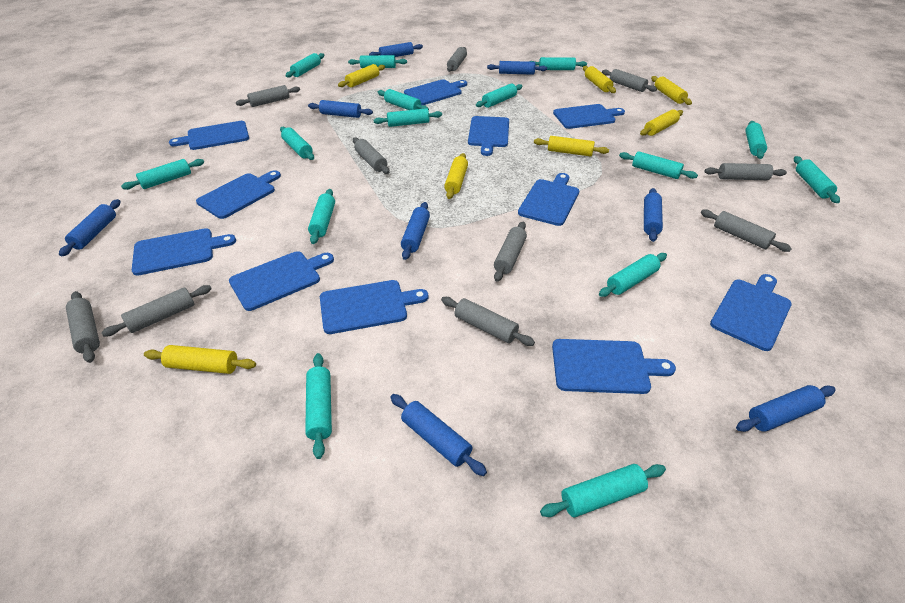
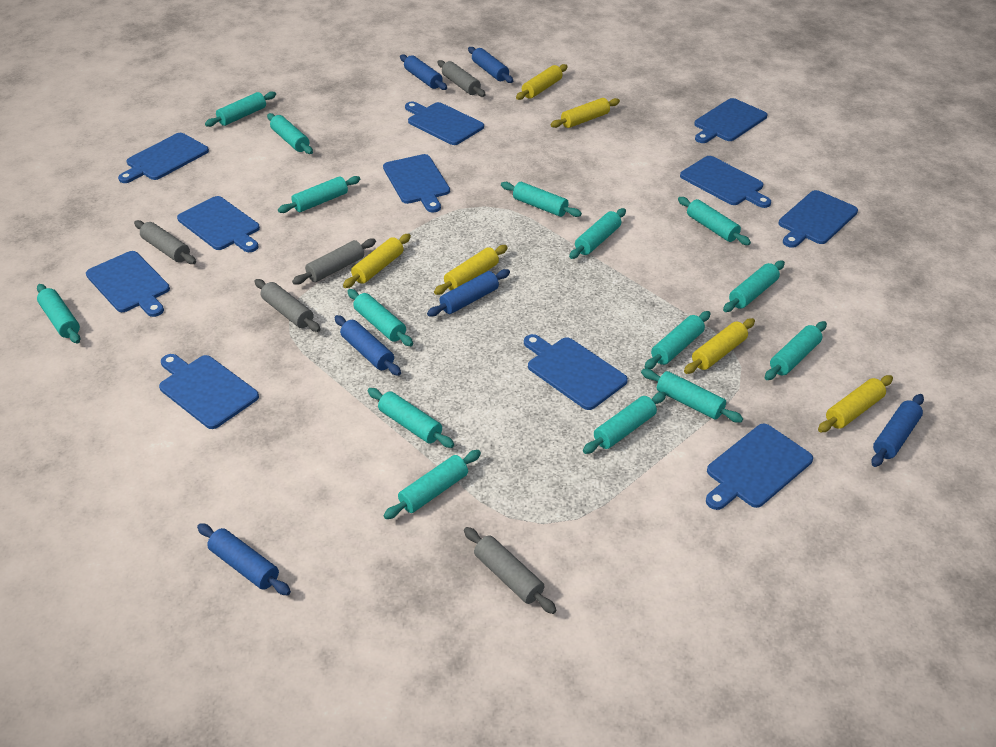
blue rolling pin: 8 -> 6
grey rolling pin: 10 -> 5
yellow rolling pin: 7 -> 6

